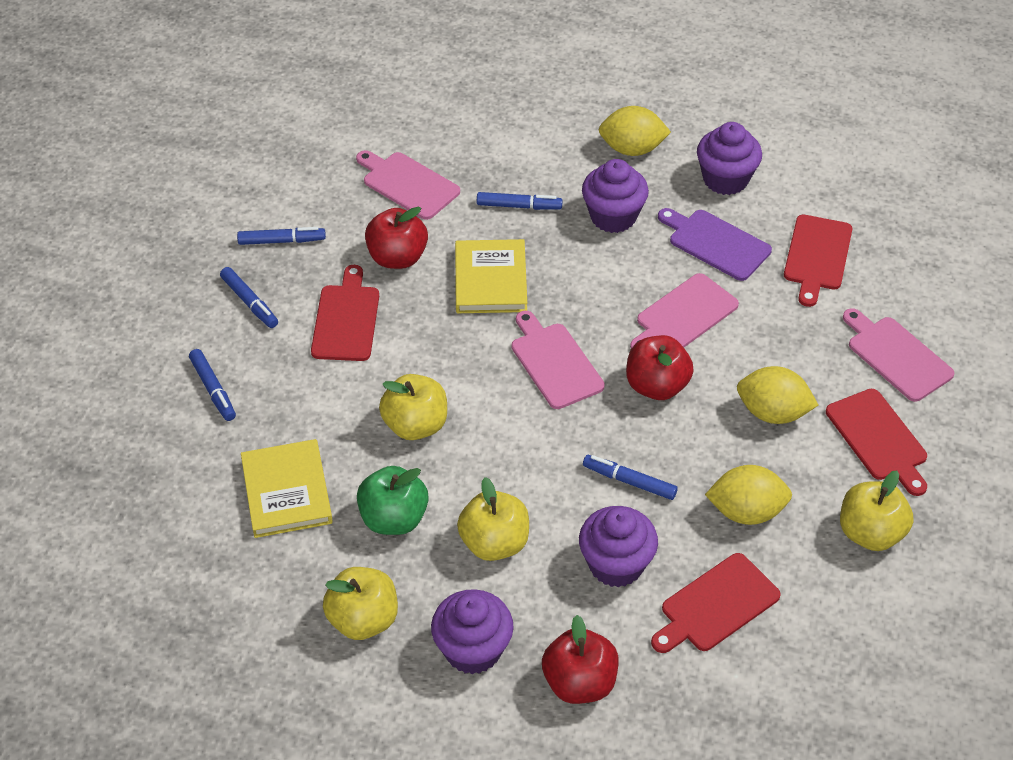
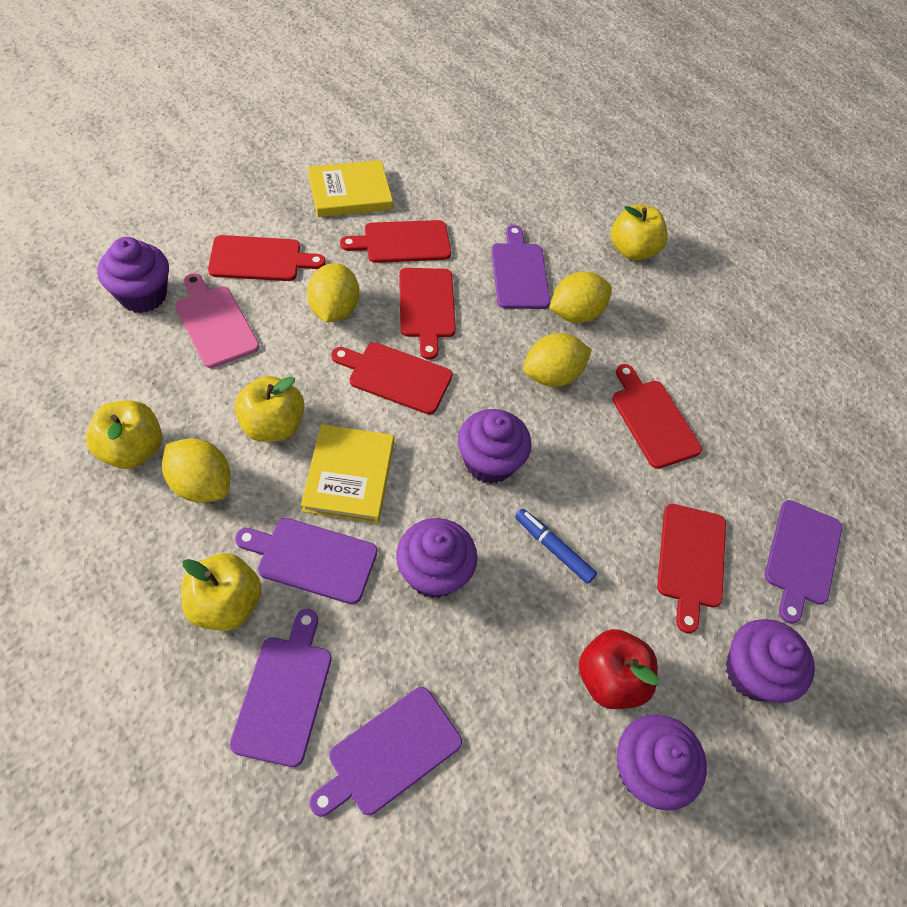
blue marker: 5 -> 1
green apple: 1 -> 0
pink cutting board: 4 -> 1
purple cupcake: 4 -> 5
purple cutting board: 1 -> 5
red apple: 3 -> 1
red cutting board: 4 -> 6
yellow lemon: 3 -> 4

